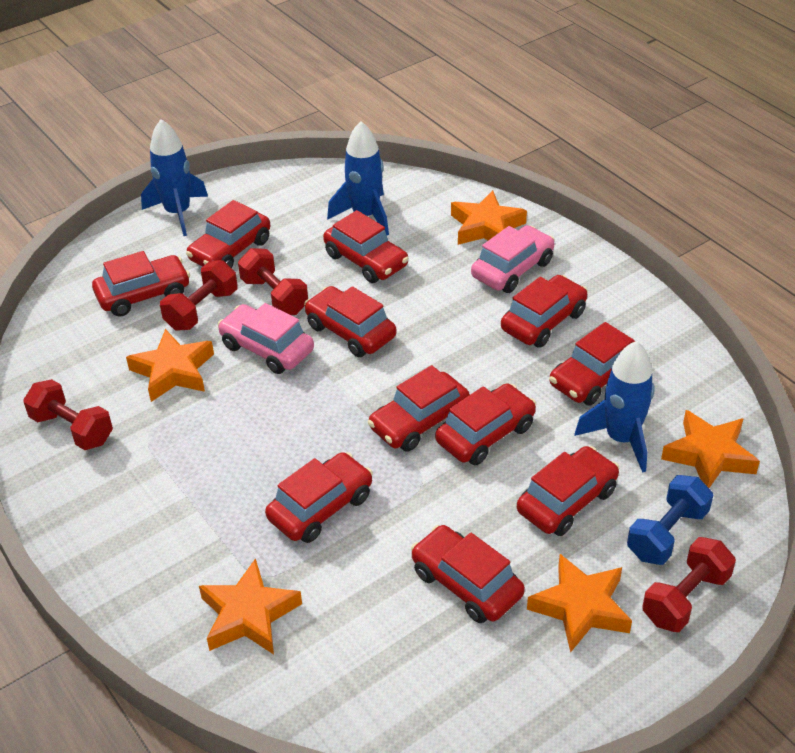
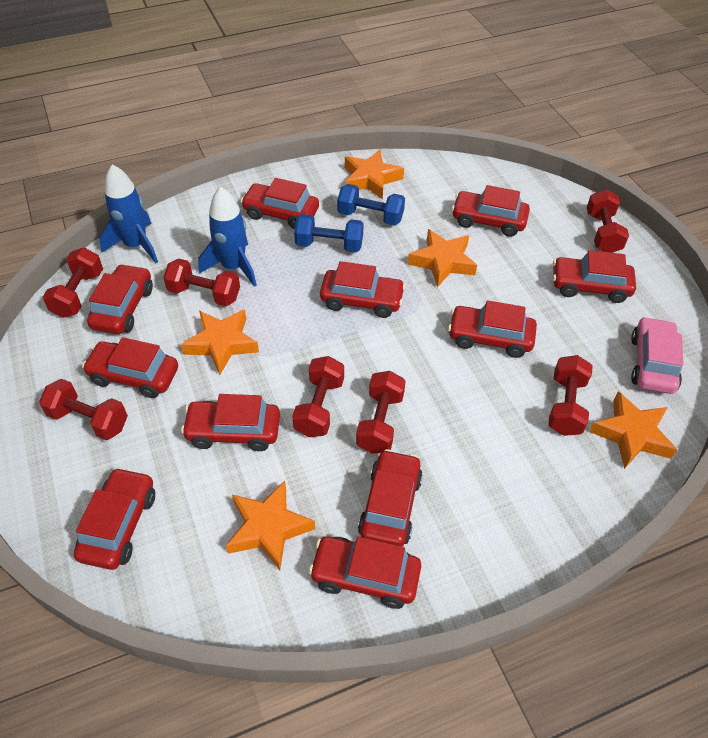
blue dumbbell: 1 -> 2
blue rocket: 3 -> 2
pink car: 2 -> 1
red dumbbell: 4 -> 7

